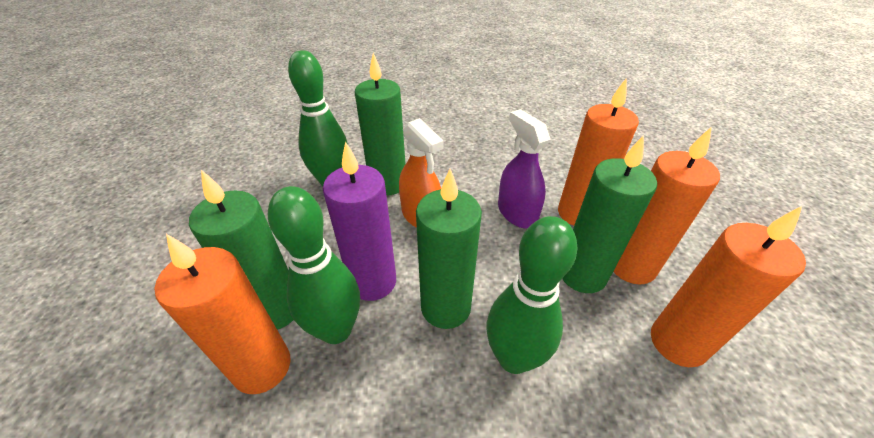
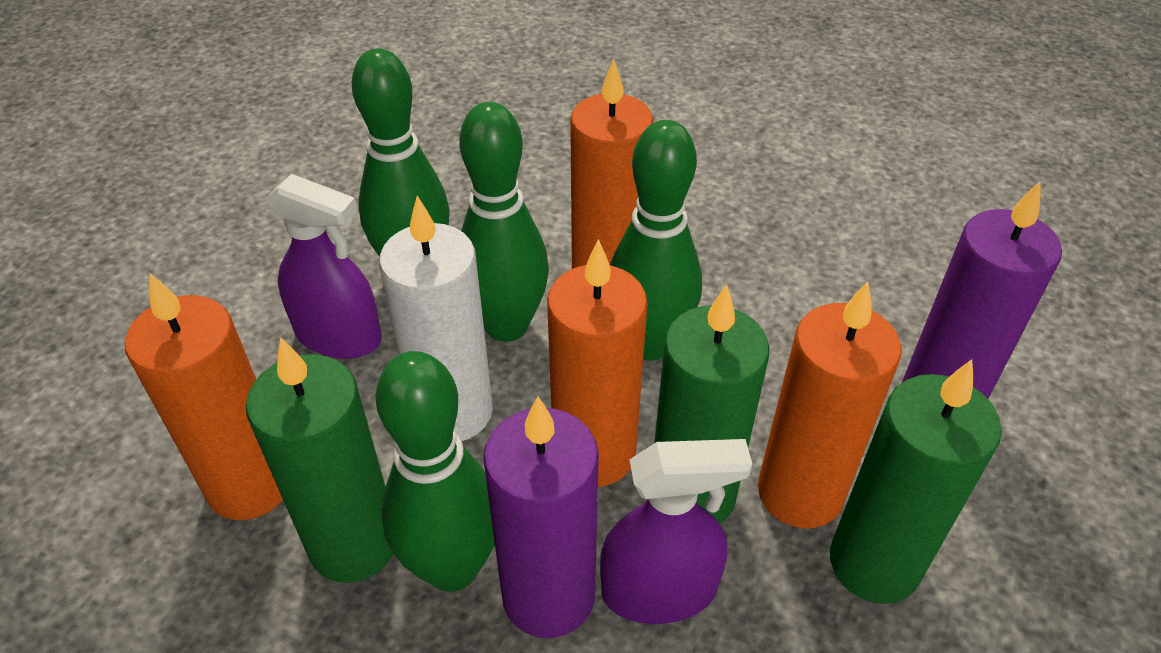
green bowling pin: 3 -> 4
green candle: 4 -> 3
orange spray bottle: 1 -> 0
purple candle: 1 -> 2
purple spray bottle: 1 -> 2
white candle: 0 -> 1

